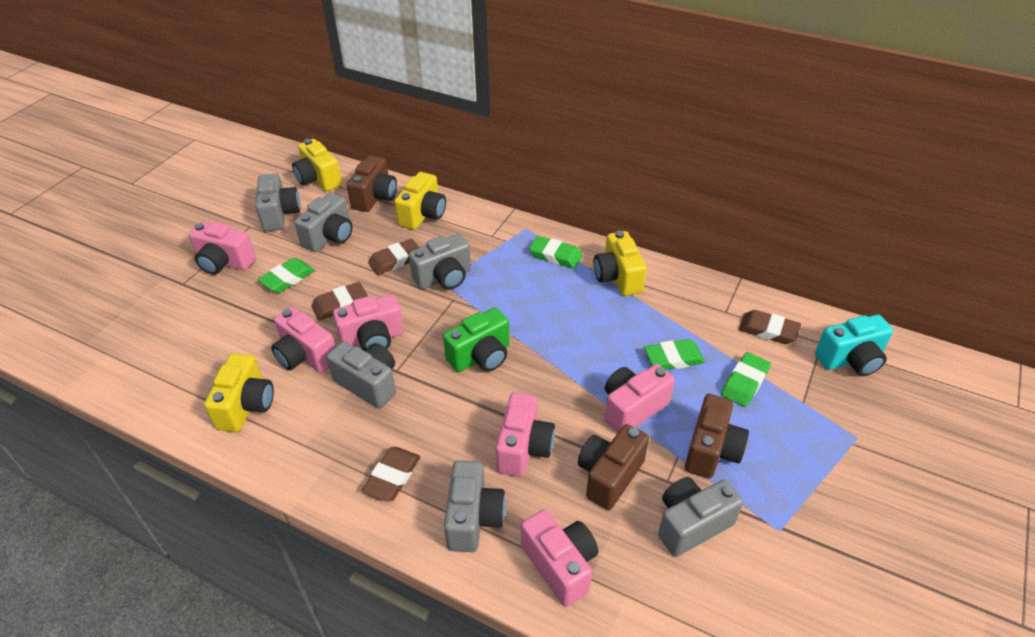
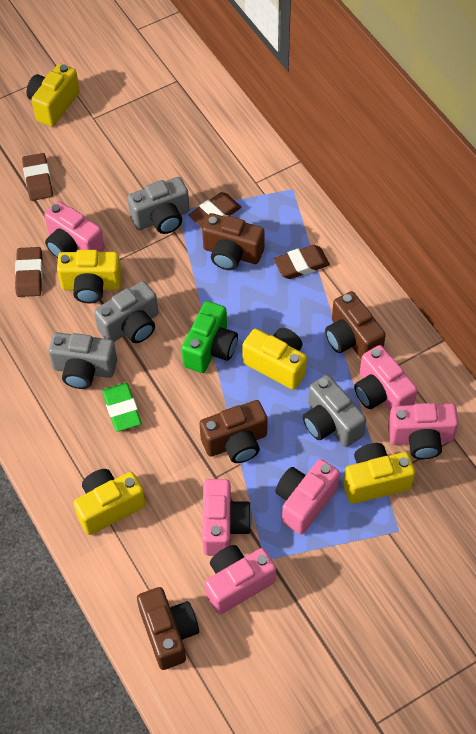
brown camera: 3 -> 4
green eraser: 4 -> 1
grey camera: 6 -> 4
turquoise camera: 1 -> 0
yellow camera: 4 -> 5

